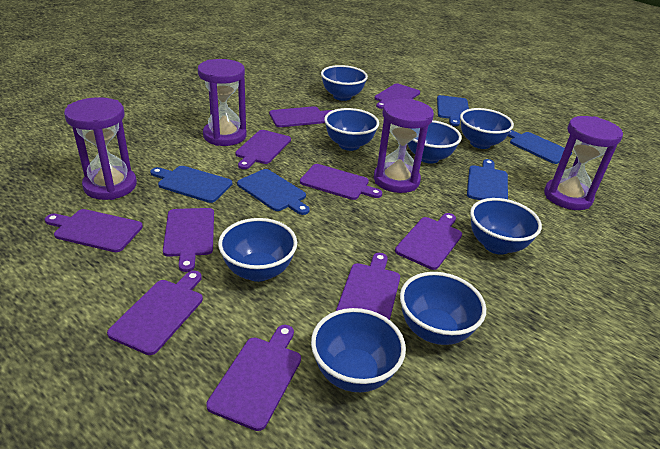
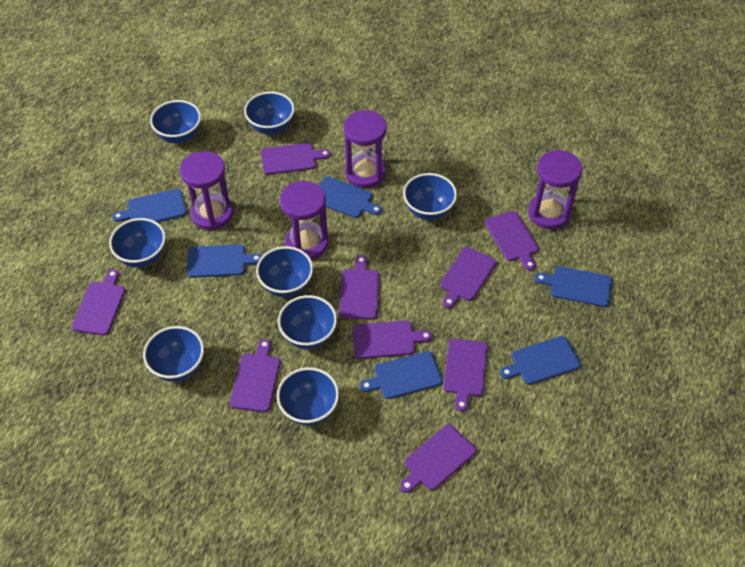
blue cutting board: 5 -> 6
purple cutting board: 10 -> 9

